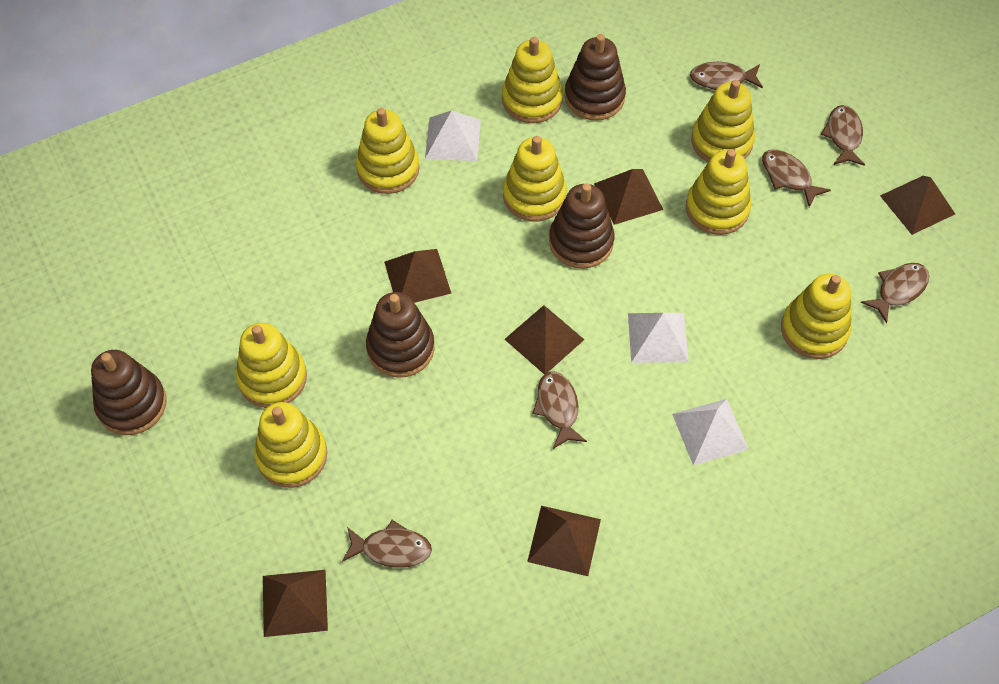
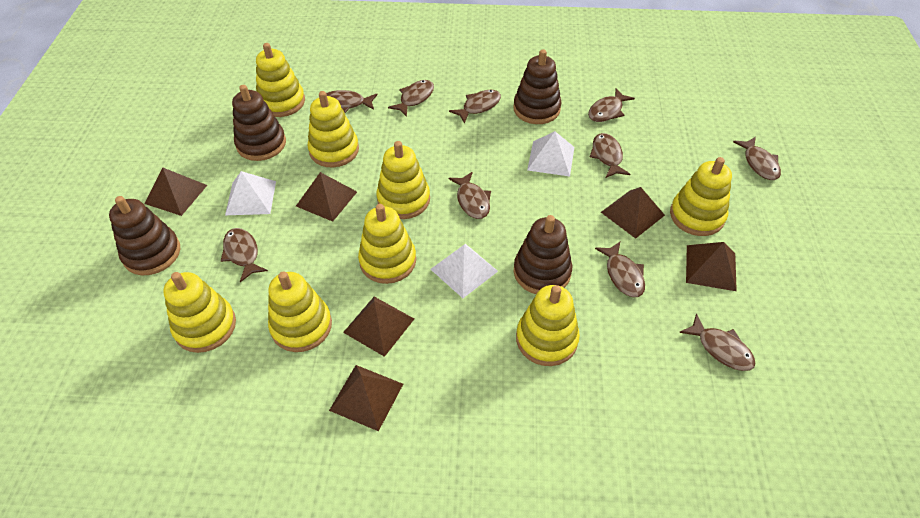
brown fish: 6 -> 10

